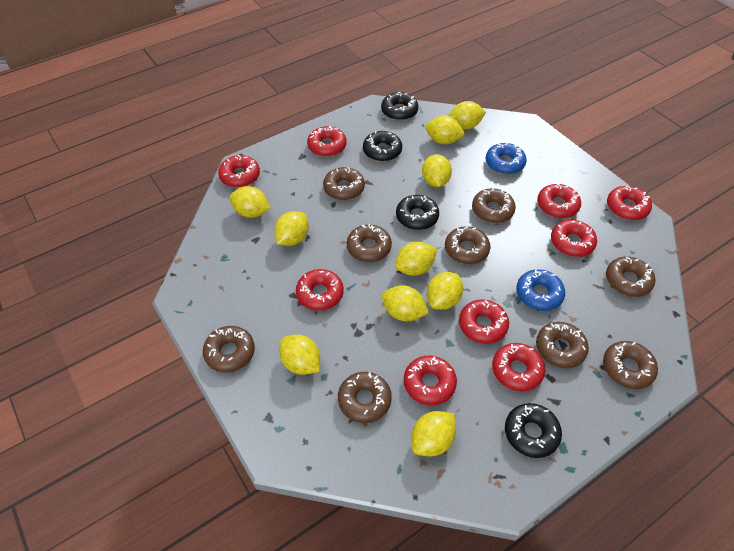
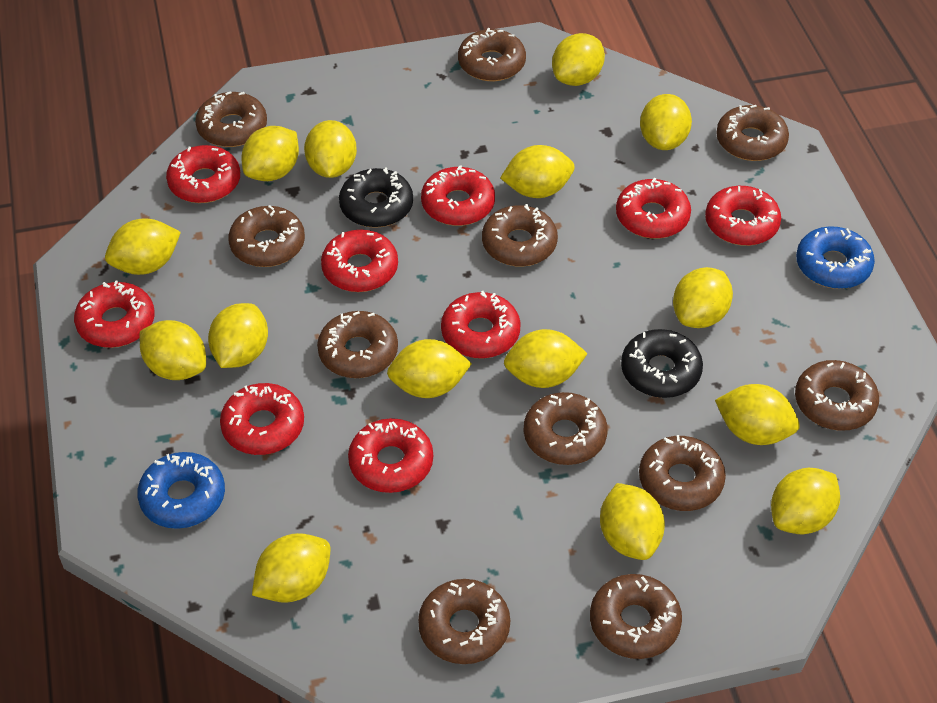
black donut: 4 -> 2
brown donut: 9 -> 11
yellow lemon: 10 -> 15

